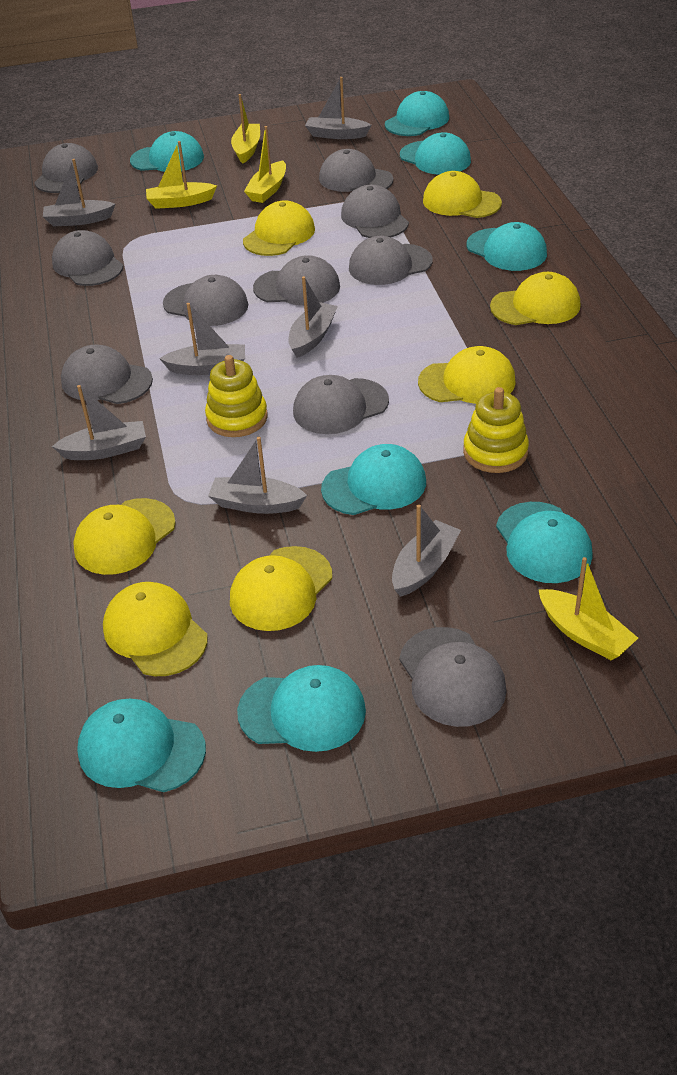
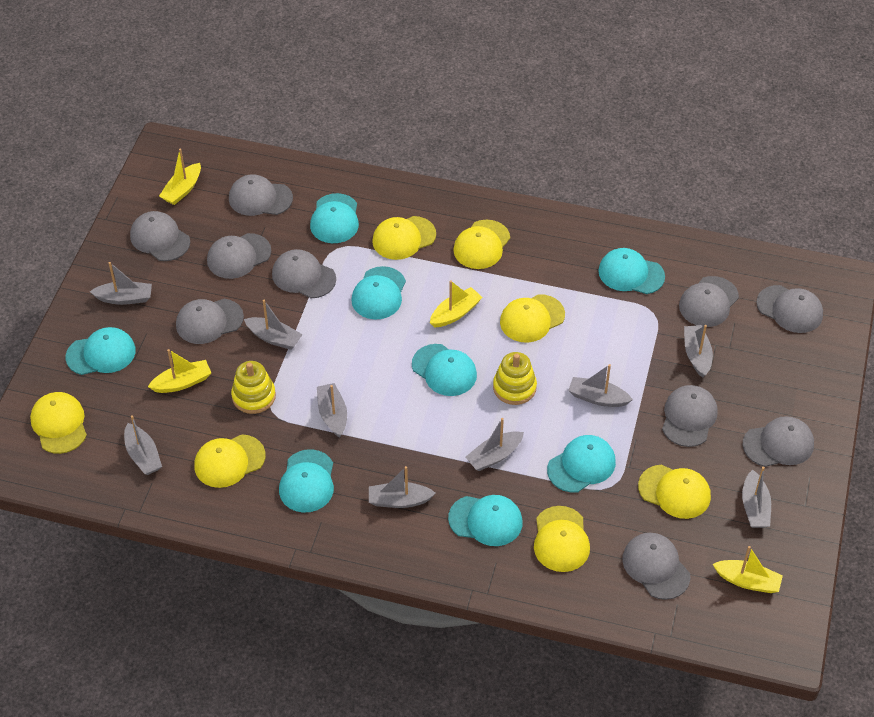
grey boat: 7 -> 9

